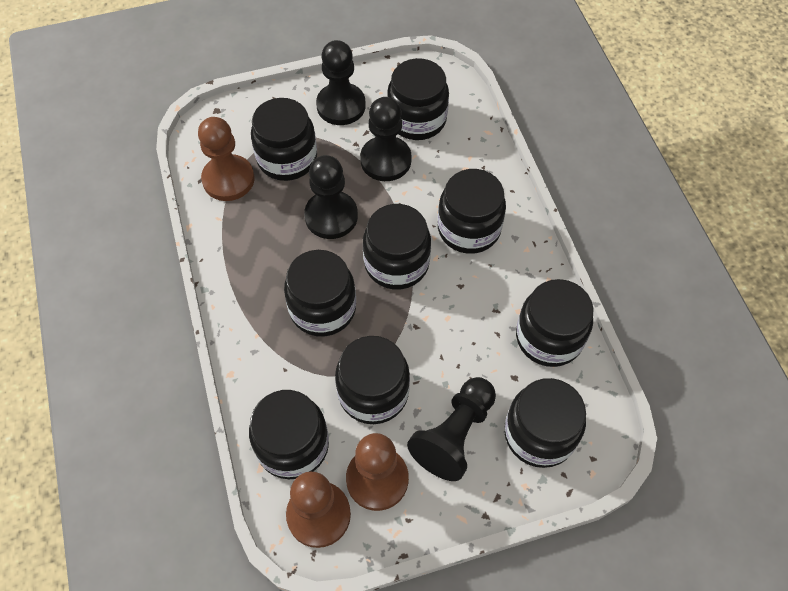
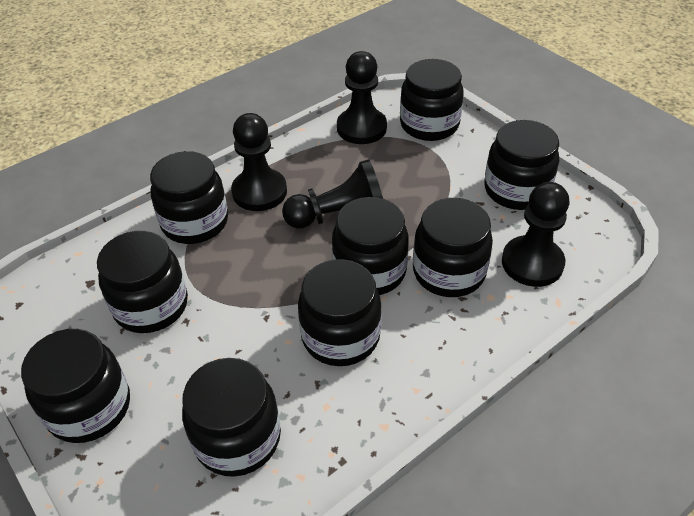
brown pawn: 3 -> 0

